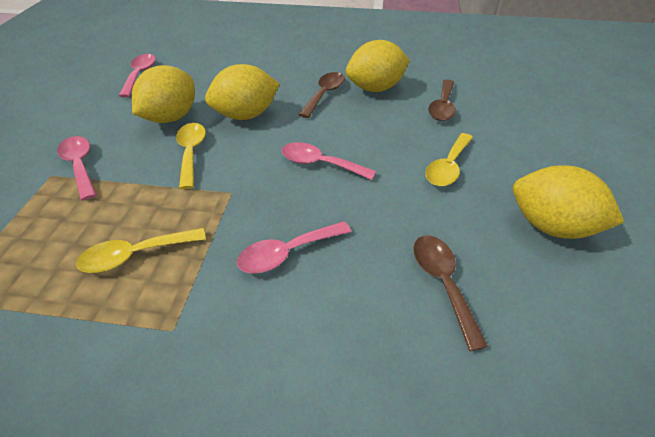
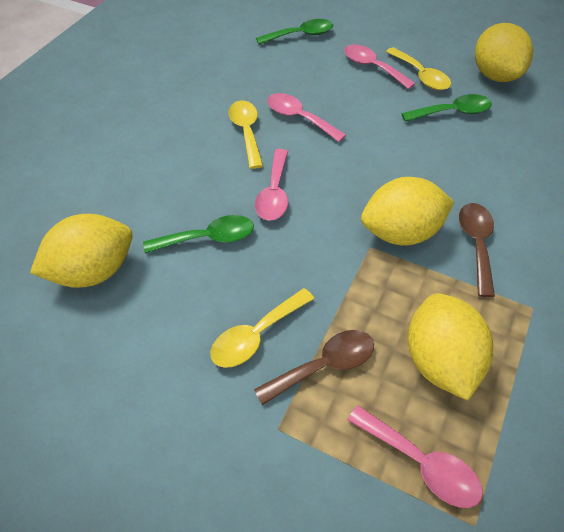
brown spoon: 3 -> 2
green spoon: 0 -> 3

